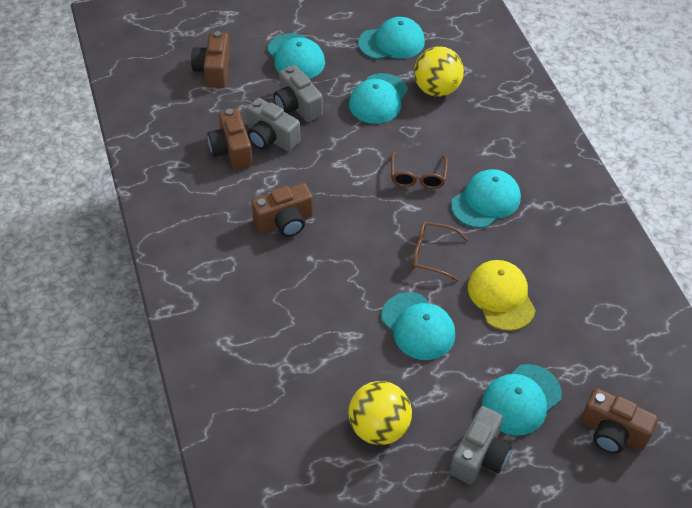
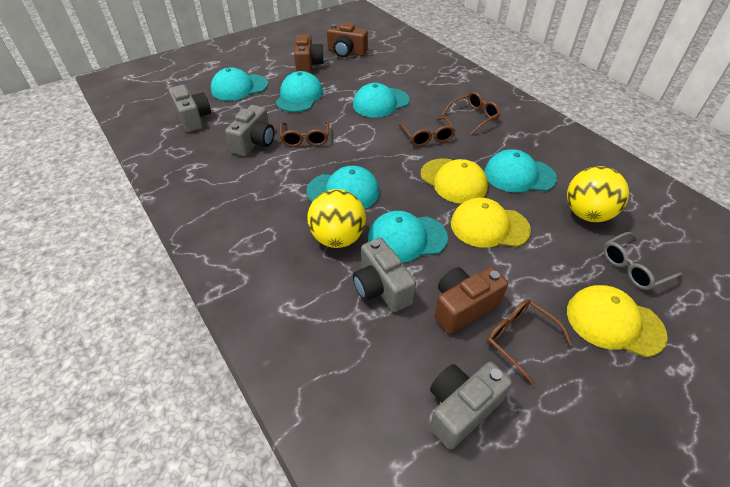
brown camera: 4 -> 3
brown glasses: 2 -> 4
grey camera: 3 -> 4
grey glasses: 0 -> 1
yellow cap: 1 -> 3

